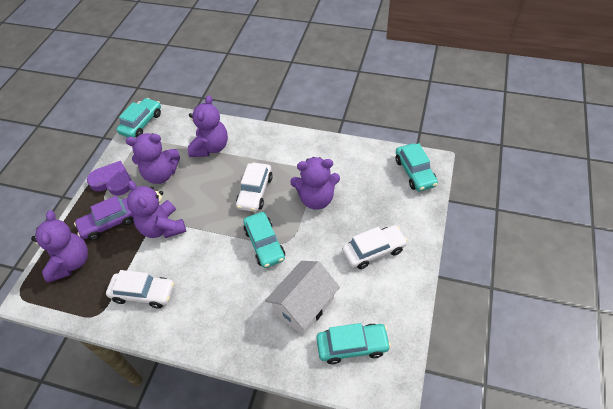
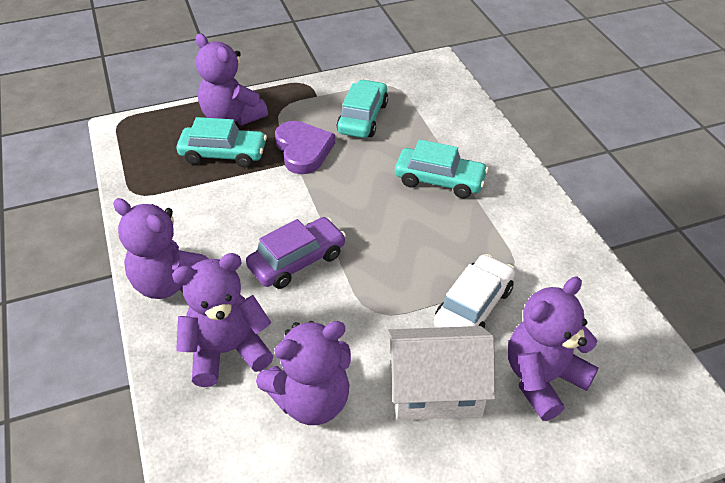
turquoise car: 4 -> 3
white car: 3 -> 1

